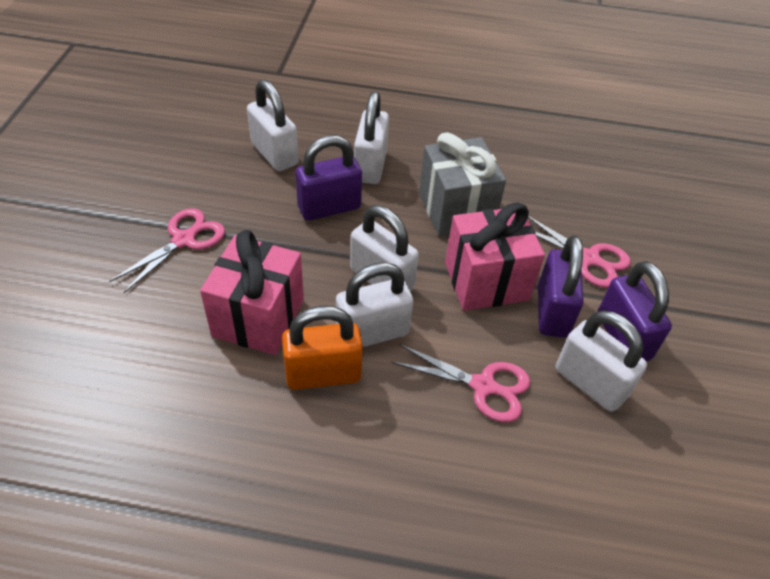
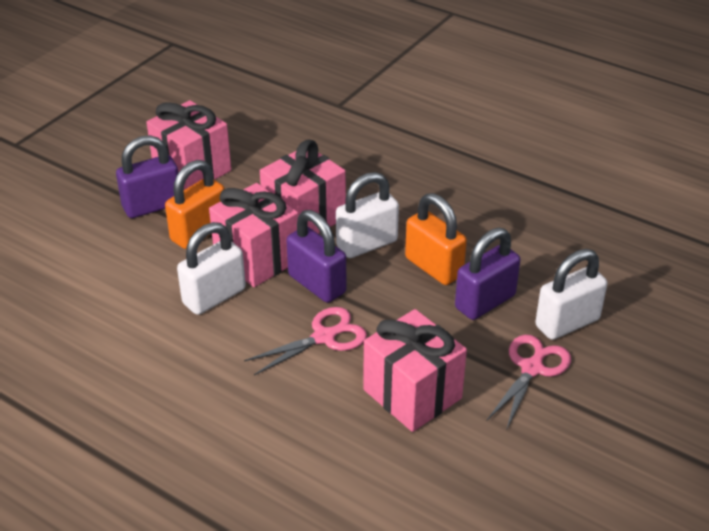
grey gift: 1 -> 0
orange padlock: 1 -> 2
pink gift: 2 -> 4
pink scissors: 3 -> 2
white padlock: 5 -> 3

